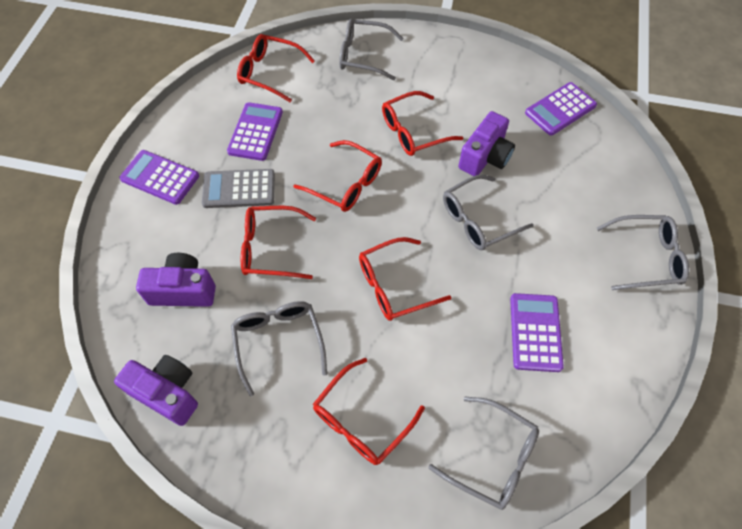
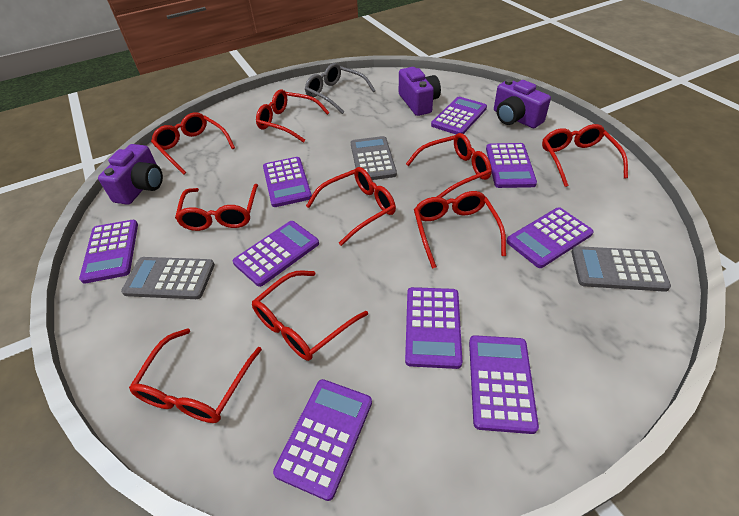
grey calculator: 1 -> 3
grey glasses: 5 -> 1
purple calculator: 4 -> 9
red glasses: 6 -> 9

